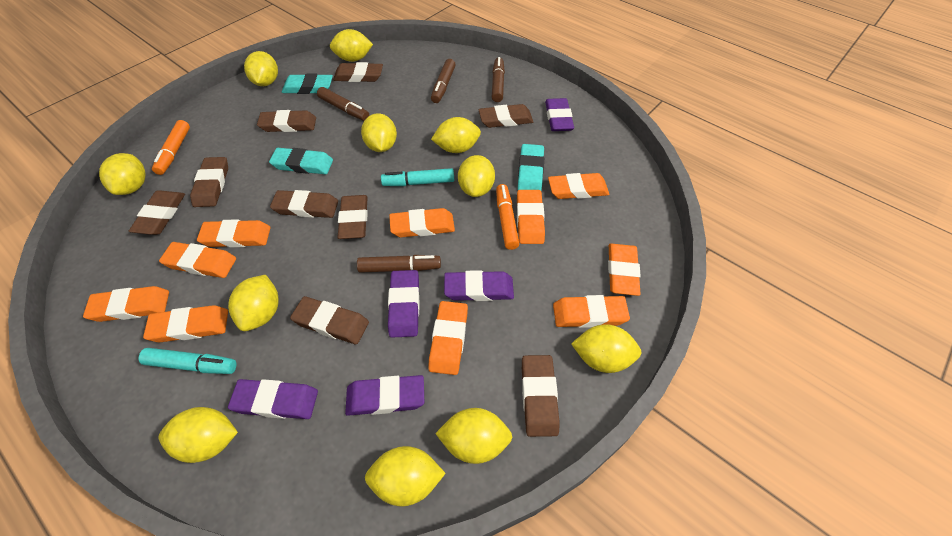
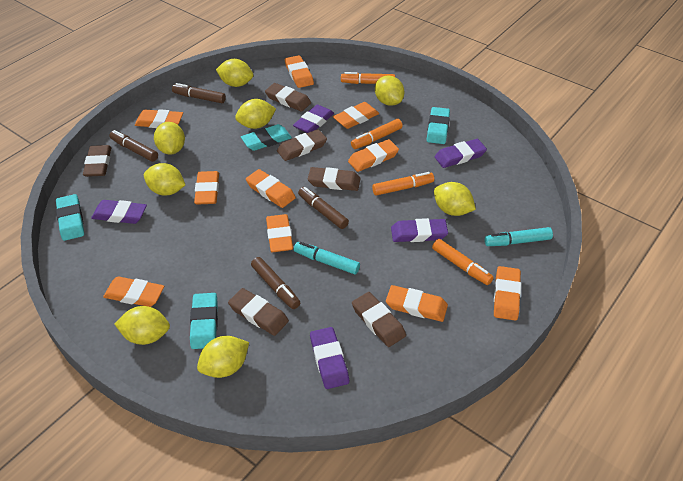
brown eraser: 9 -> 6
orange marker: 2 -> 4
turquoise eraser: 3 -> 4
yellow lemon: 11 -> 8

